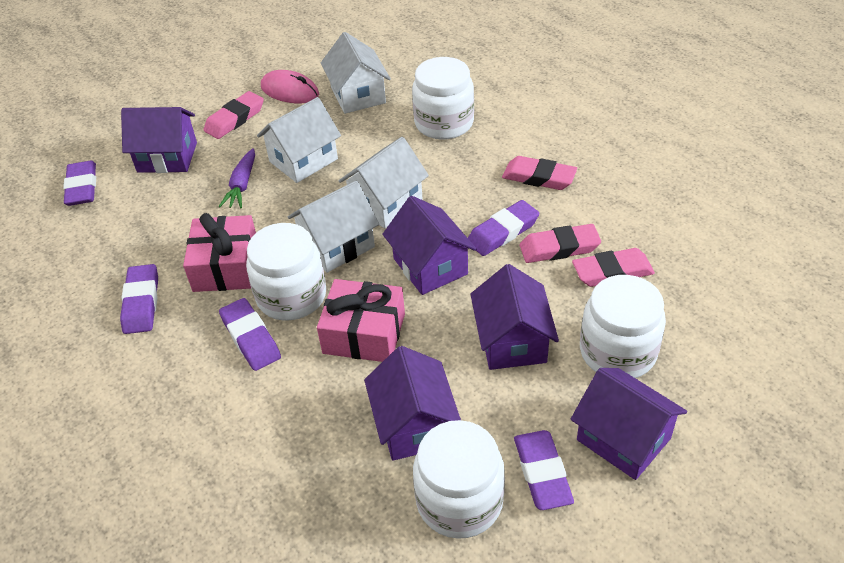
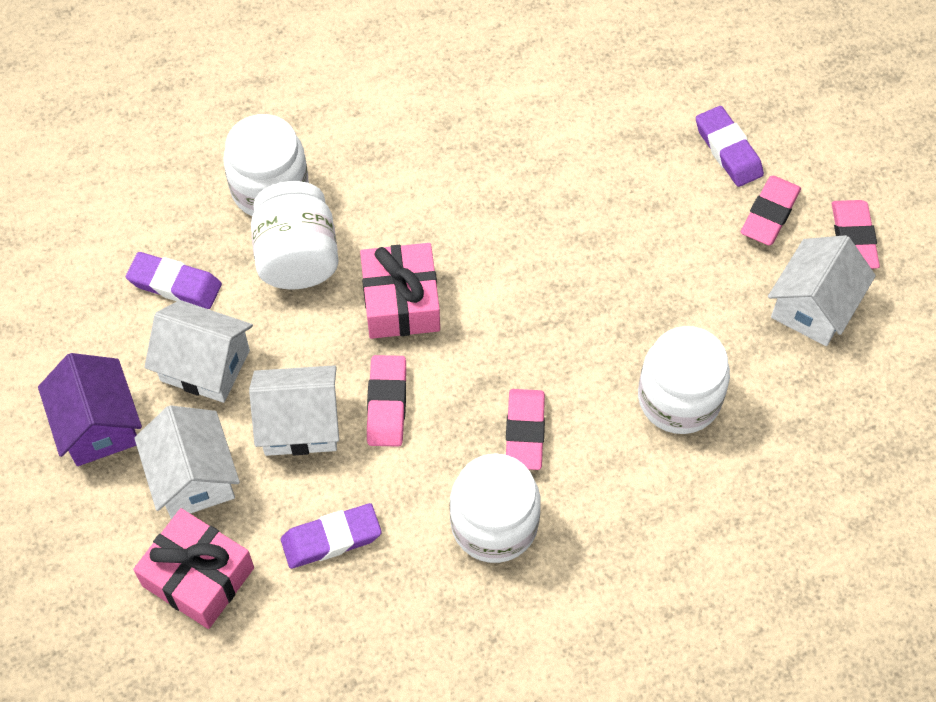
pink mouse: 1 -> 0
purple carrot: 1 -> 0
purple eraser: 5 -> 3
purple house: 5 -> 1

